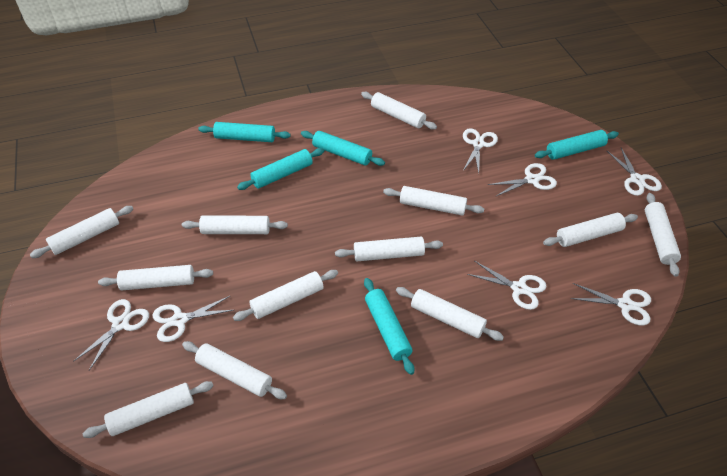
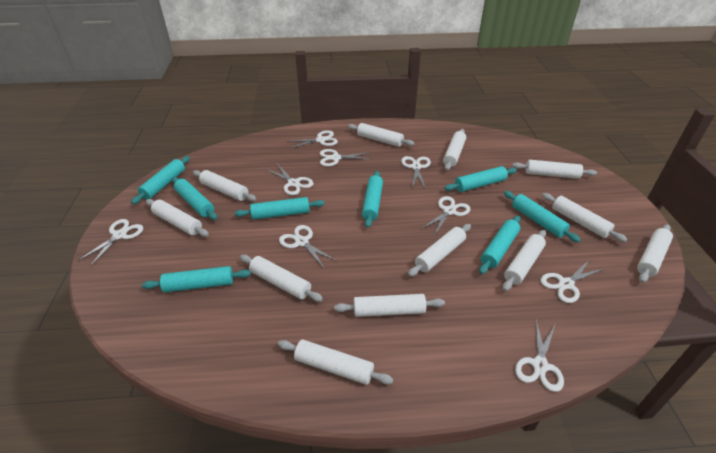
turquoise rolling pin: 5 -> 8
white scissors: 7 -> 9

